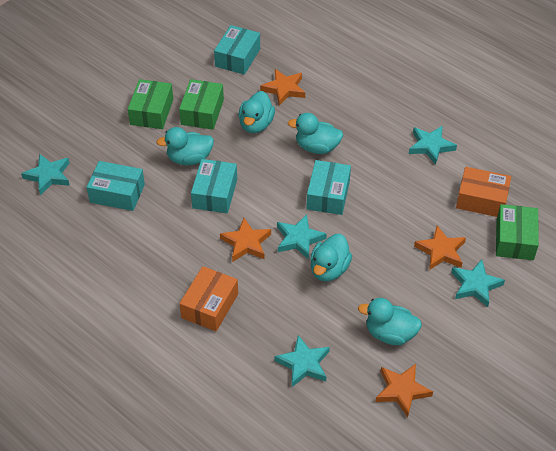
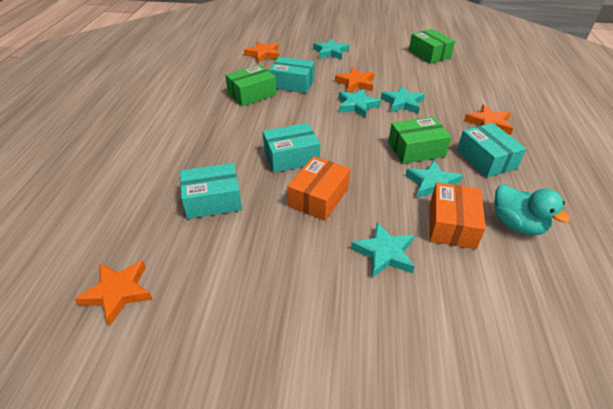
turquoise duck: 5 -> 1

